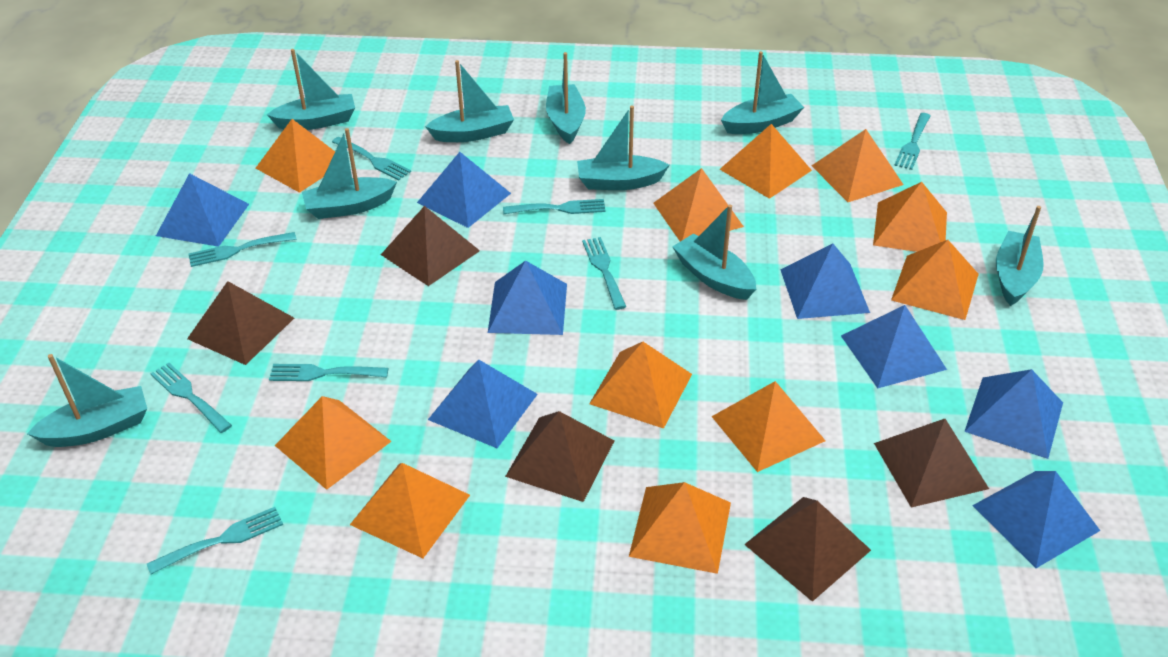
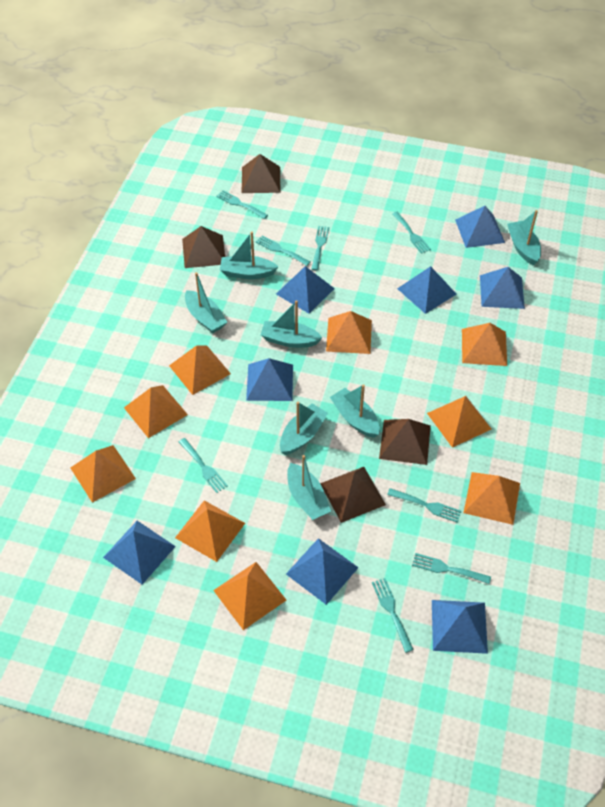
brown pyramid: 5 -> 4
orange pyramid: 11 -> 9
turquoise boat: 9 -> 7

